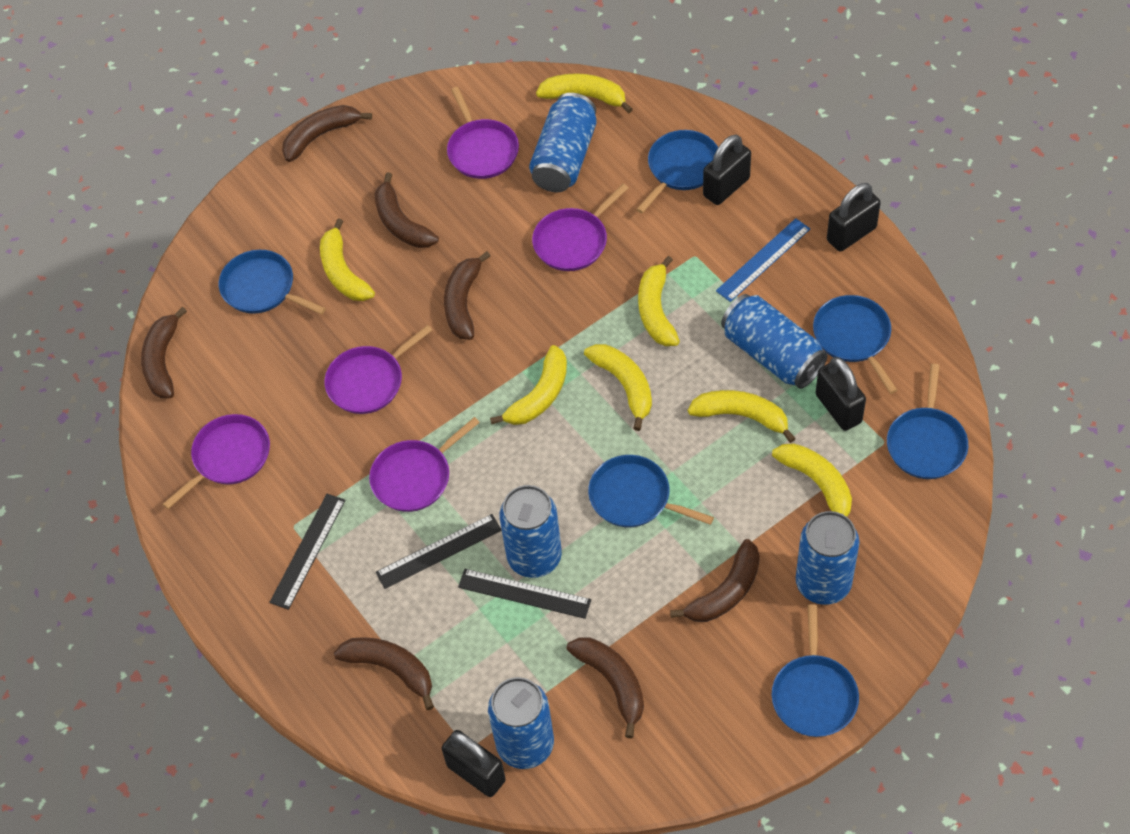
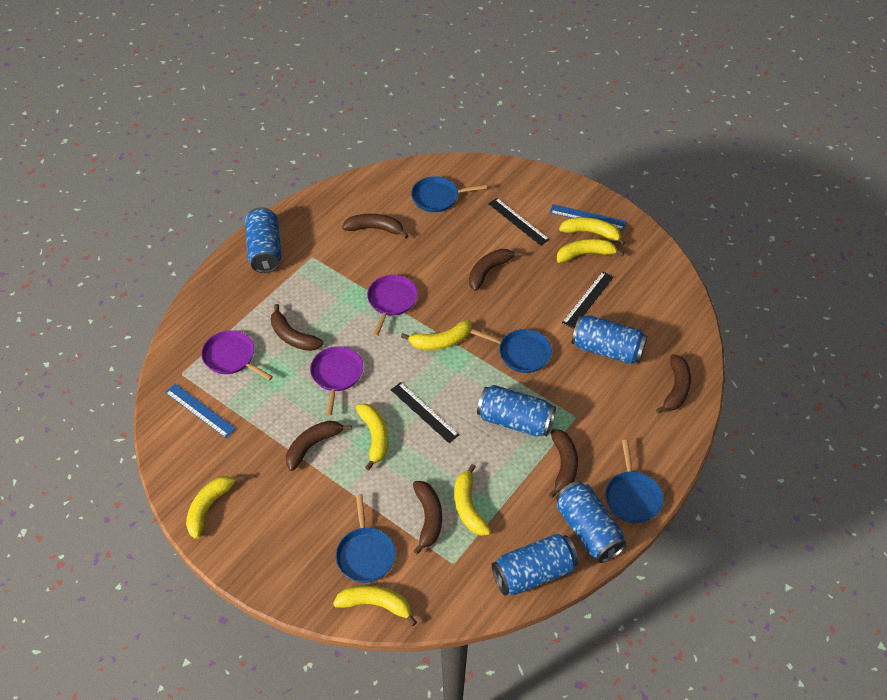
black padlock: 4 -> 0
blue pan: 6 -> 4
blue ruler: 1 -> 2
purple pan: 5 -> 3

